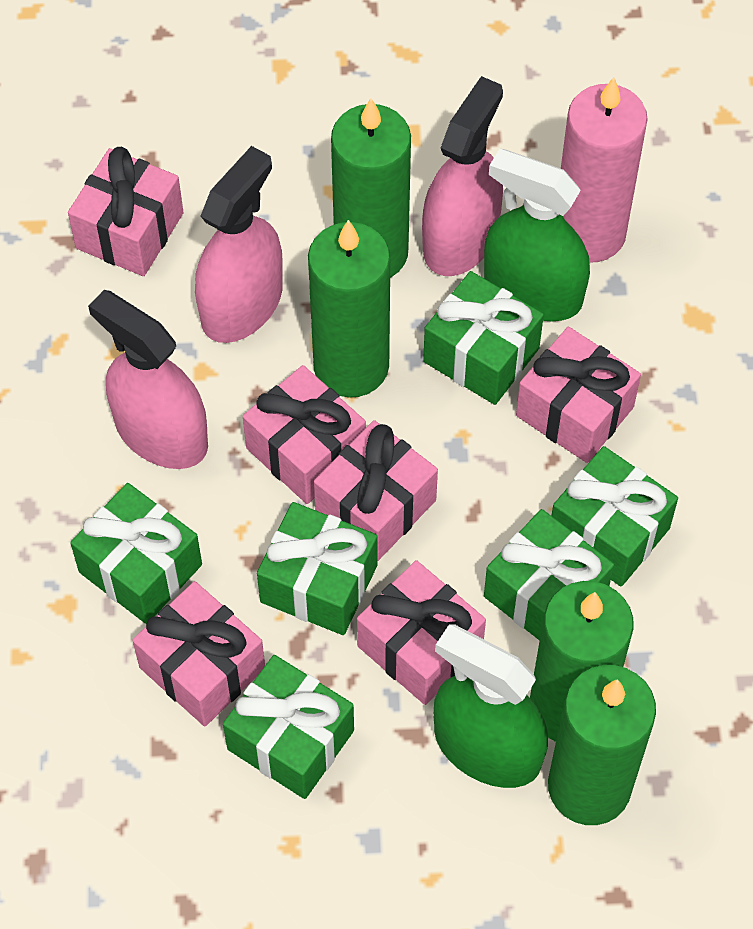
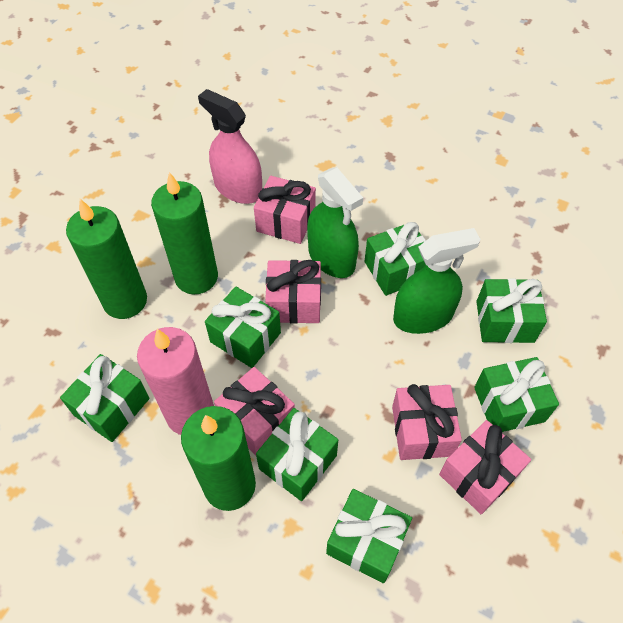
green candle: 4 -> 3
green gift: 6 -> 7
pink gift: 6 -> 5
pink spray bottle: 3 -> 1

